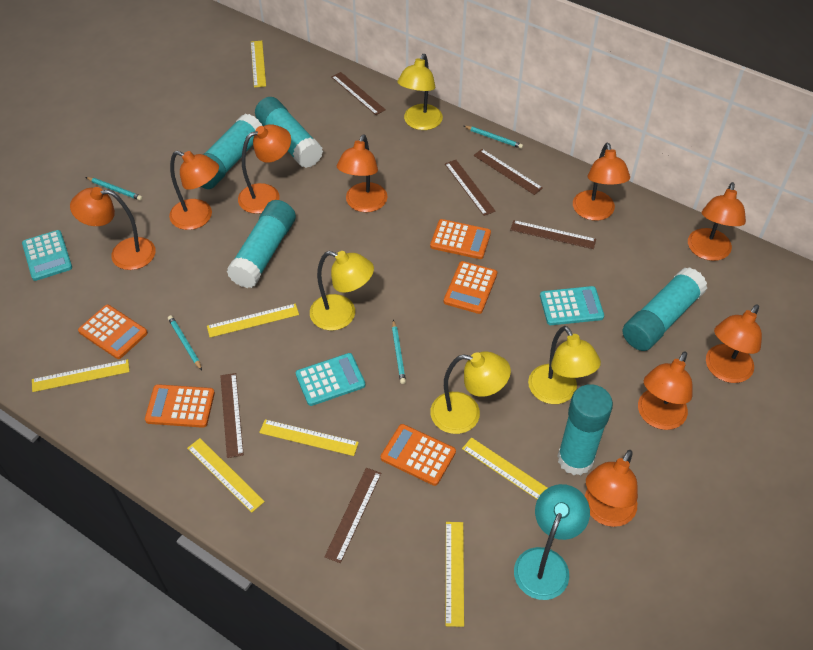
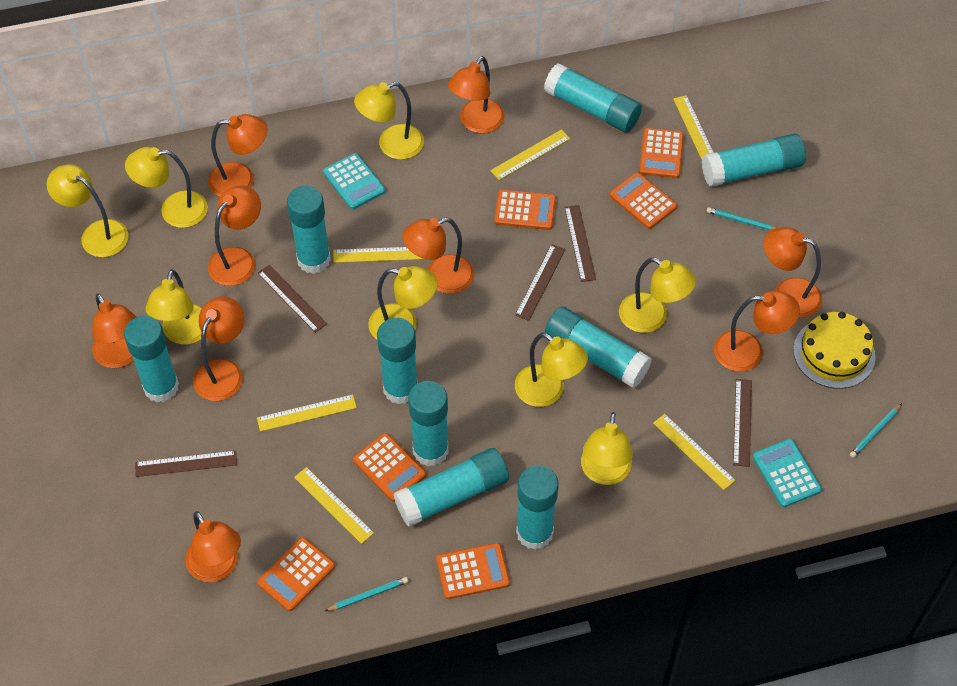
brown ruler: 6 -> 5
orange calculator: 5 -> 6
turquoise calculator: 3 -> 2
turquoise glue stick: 5 -> 9
turquoise lamp: 1 -> 0
turquoise pencil: 4 -> 3
yellow cake: 0 -> 1
yellow lamp: 4 -> 8
yellow ruler: 7 -> 6

